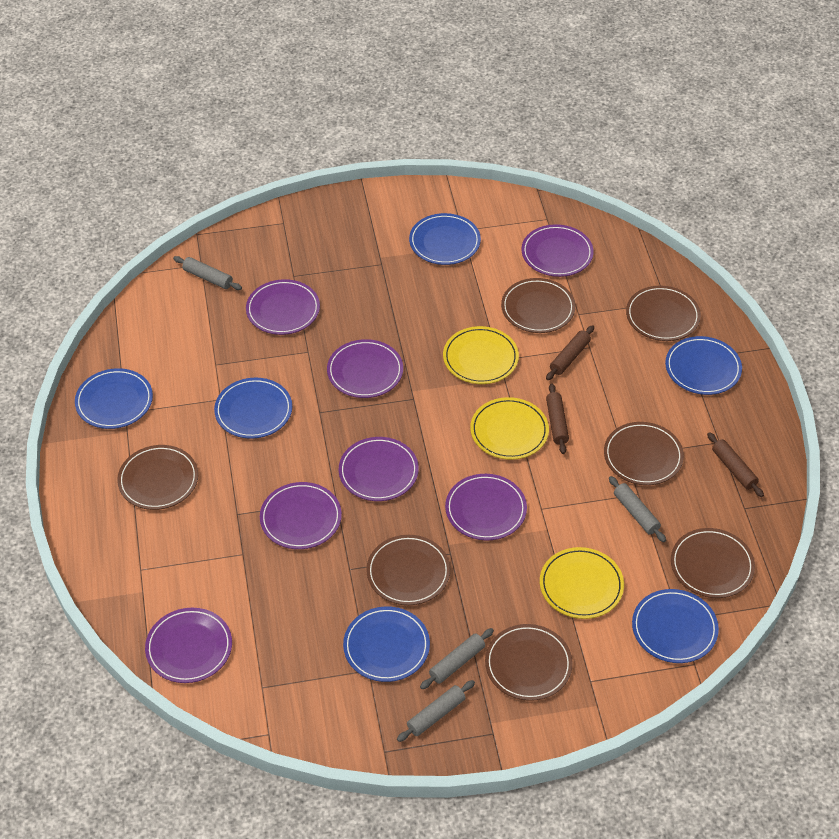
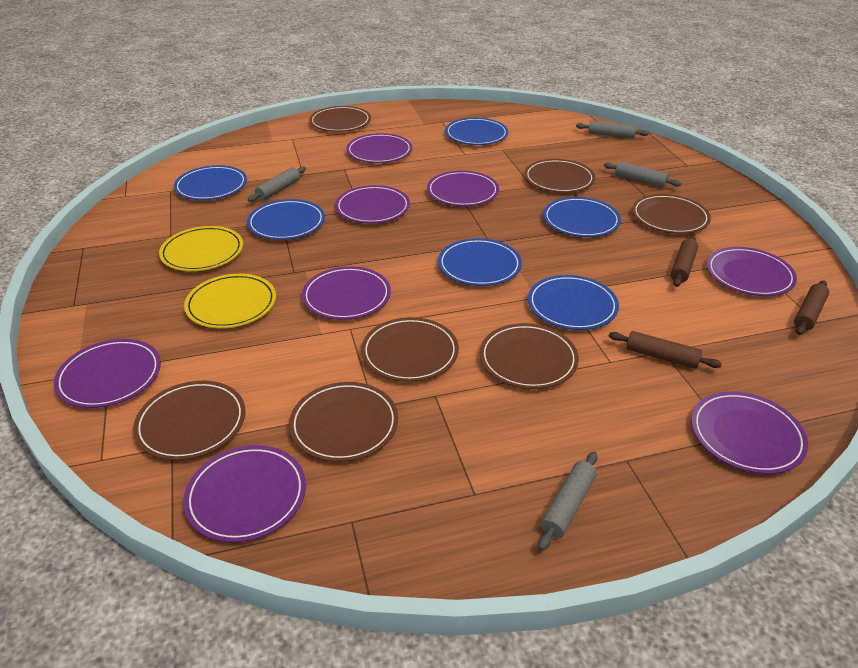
purple plate: 7 -> 8
yellow plate: 3 -> 2

